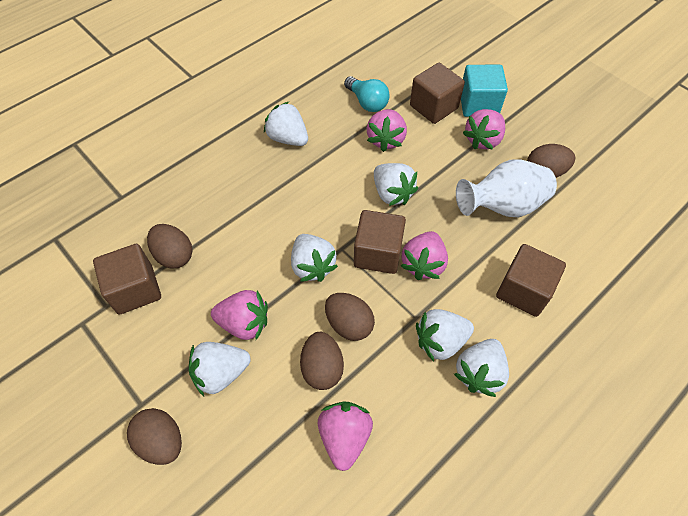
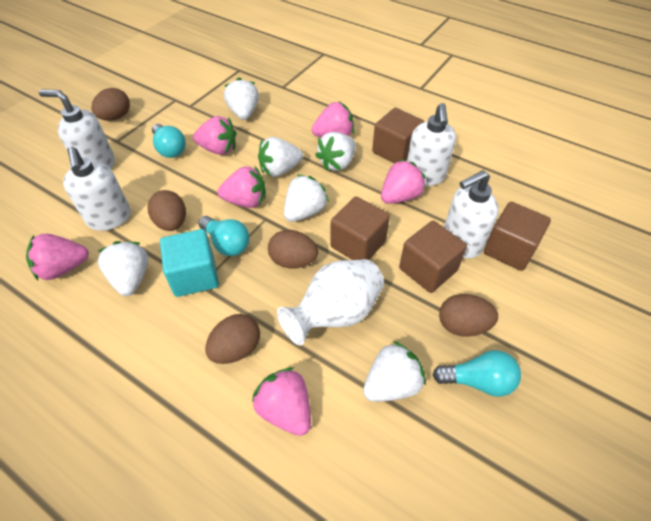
pink strawberry: 5 -> 6
turquoise light bulb: 1 -> 3
white soap dispenser: 0 -> 4

